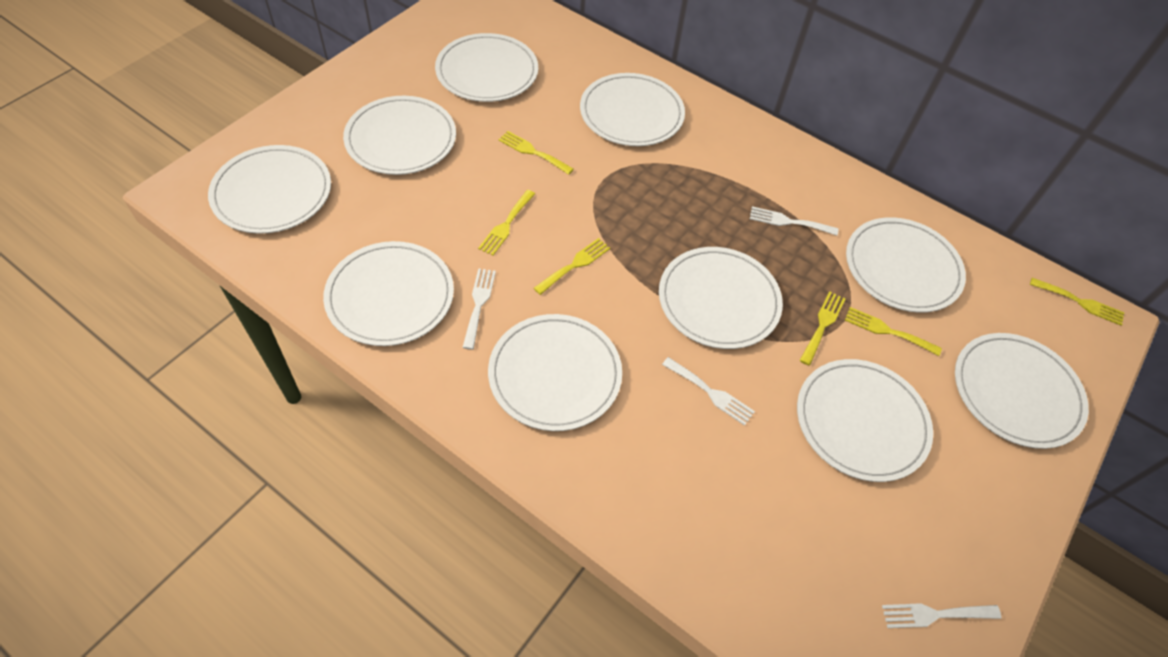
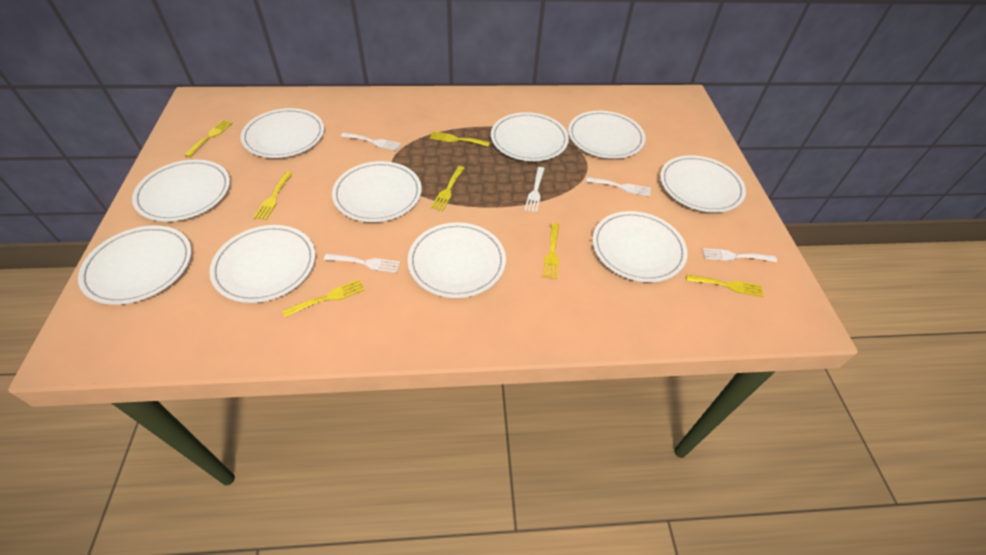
white fork: 4 -> 5
yellow fork: 6 -> 7

